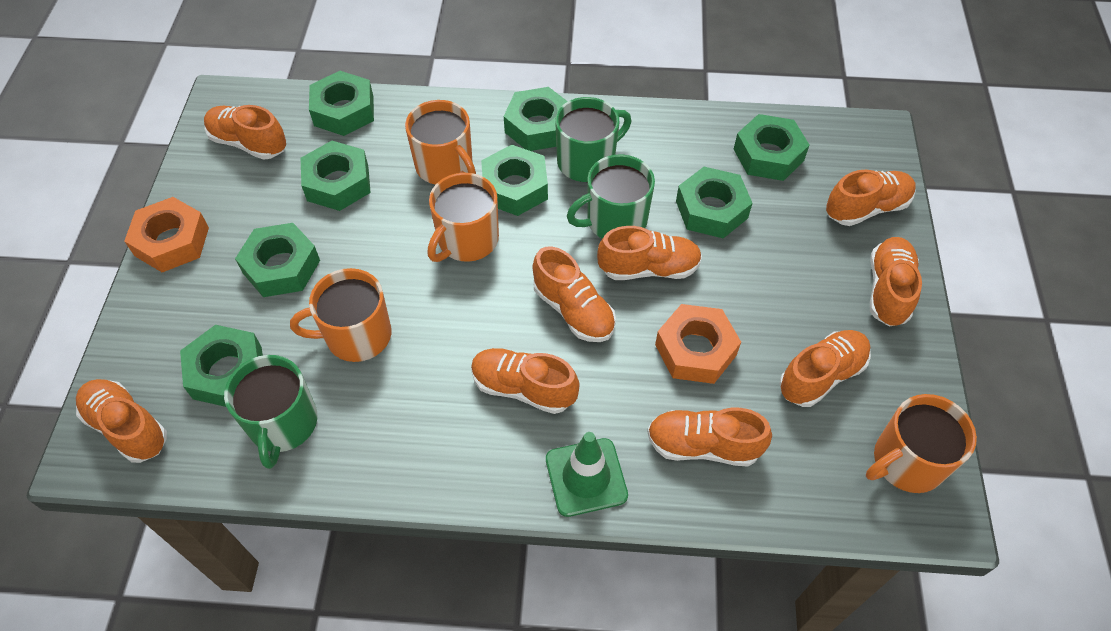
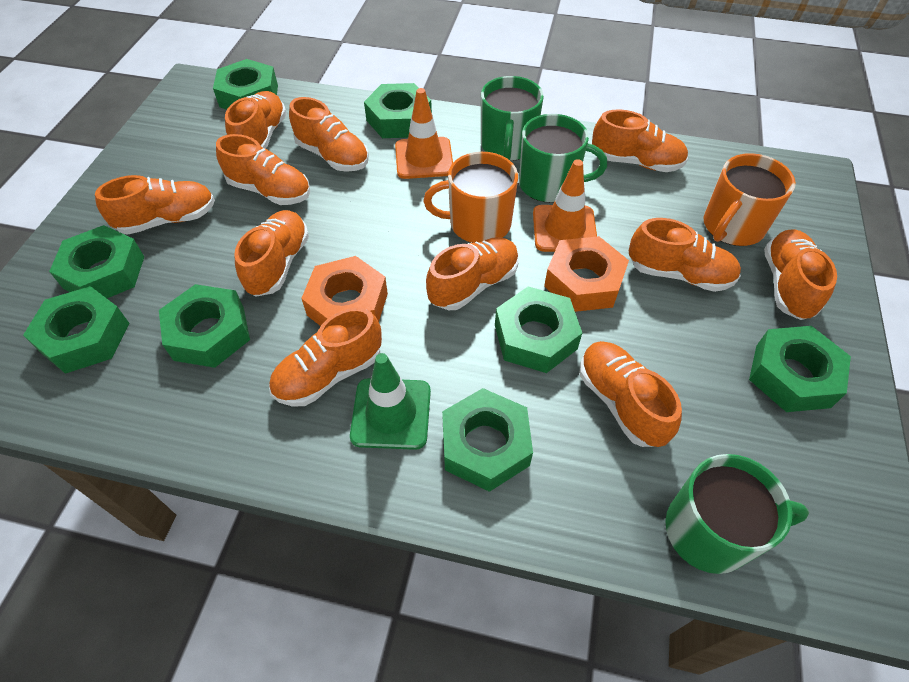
orange mug: 4 -> 2
orange shoe: 9 -> 11
orange traffic cone: 0 -> 2

